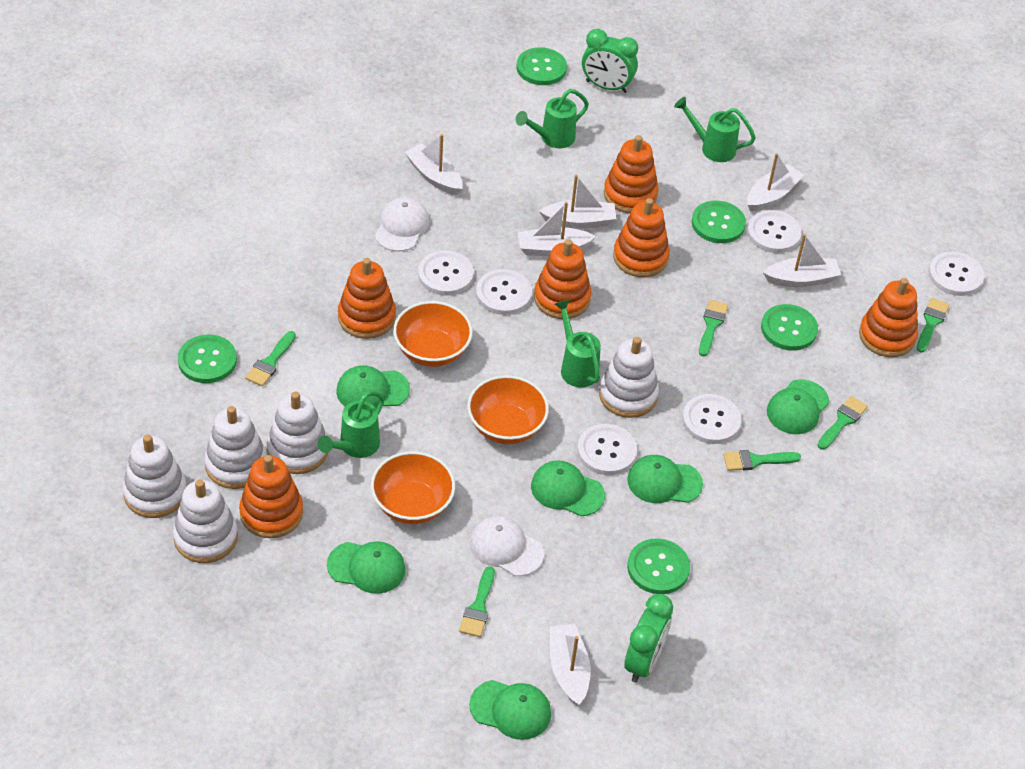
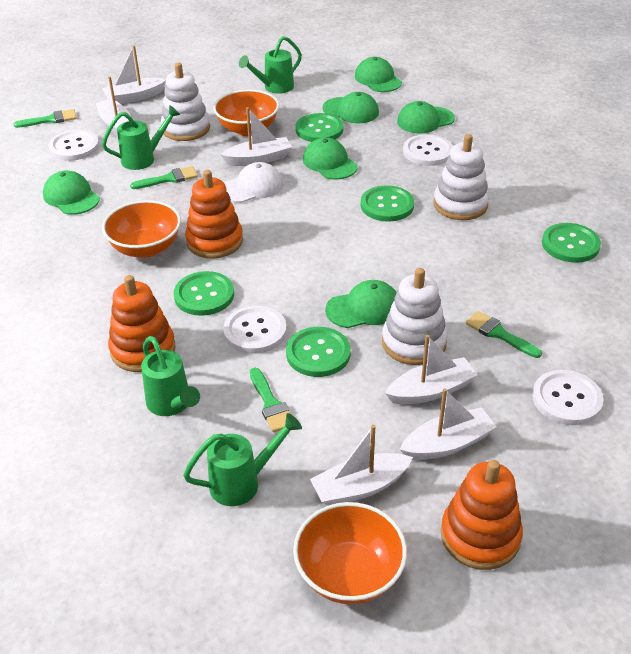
green brush: 6 -> 4
green clock: 2 -> 0
orange stacking toy: 6 -> 3
white button: 6 -> 4
white cap: 2 -> 1
white stacking toy: 5 -> 3

